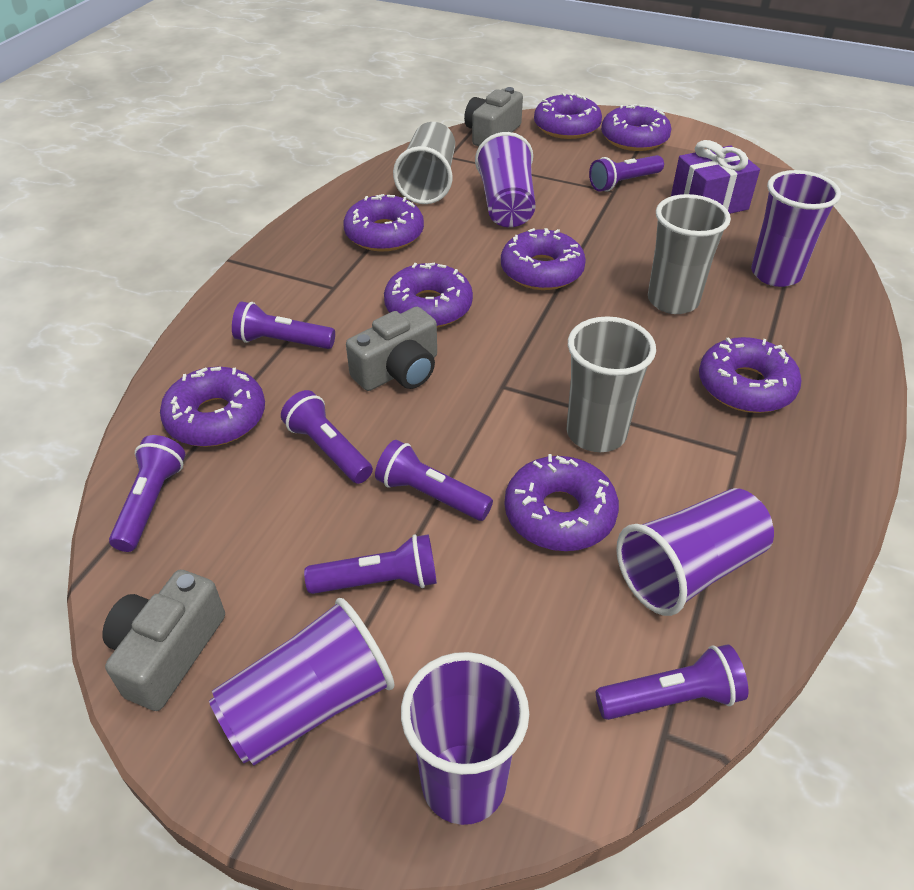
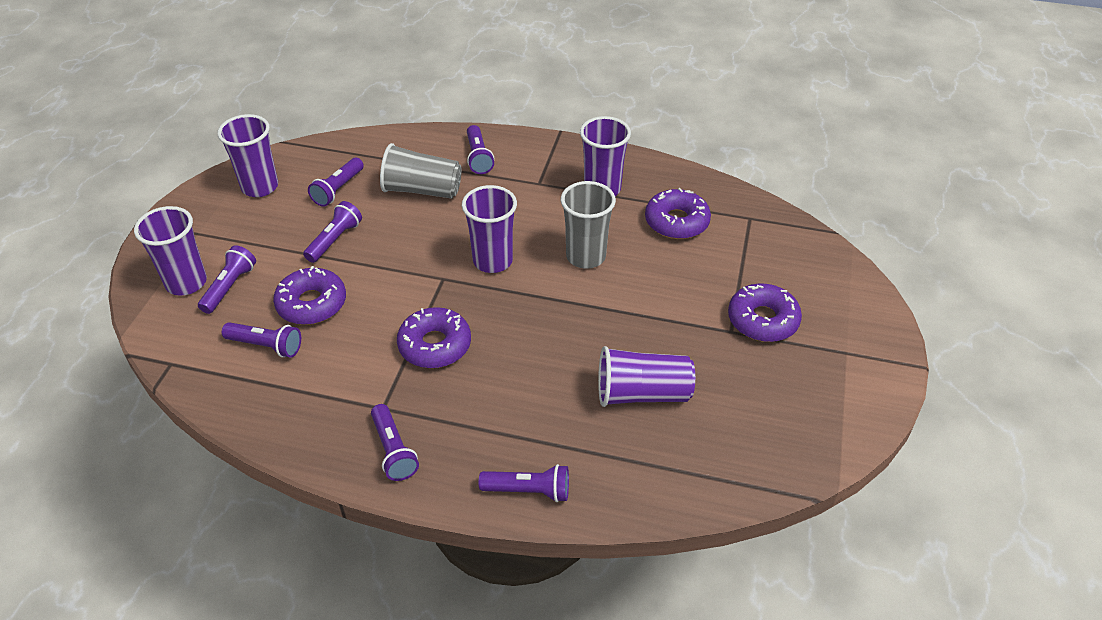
grey camera: 3 -> 0
grey cup: 3 -> 2
purple donut: 8 -> 4
purple gift: 1 -> 0

